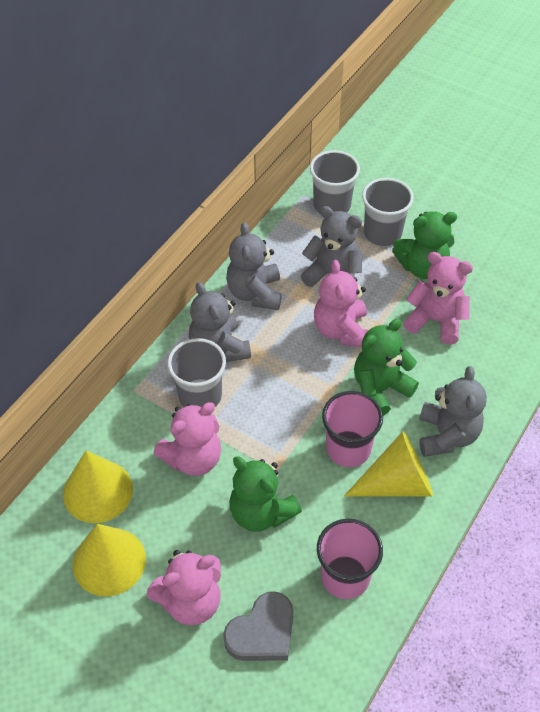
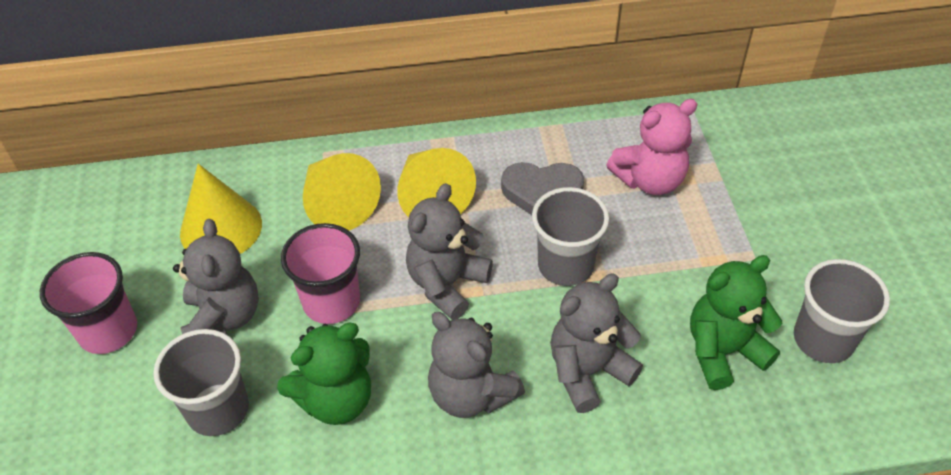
green teddy bear: 3 -> 2
pink teddy bear: 4 -> 1

